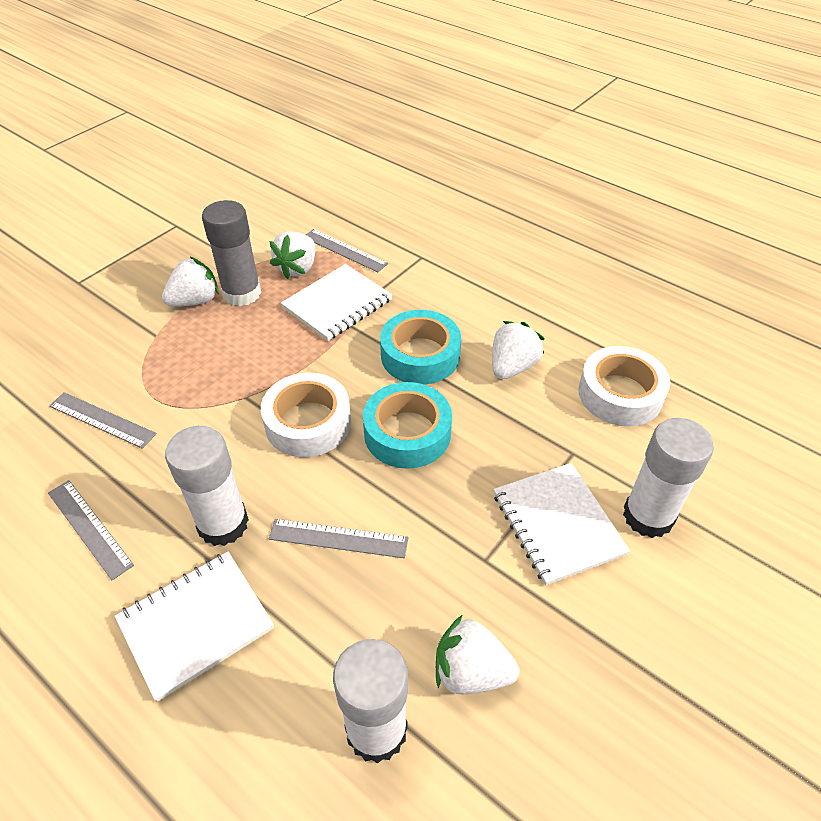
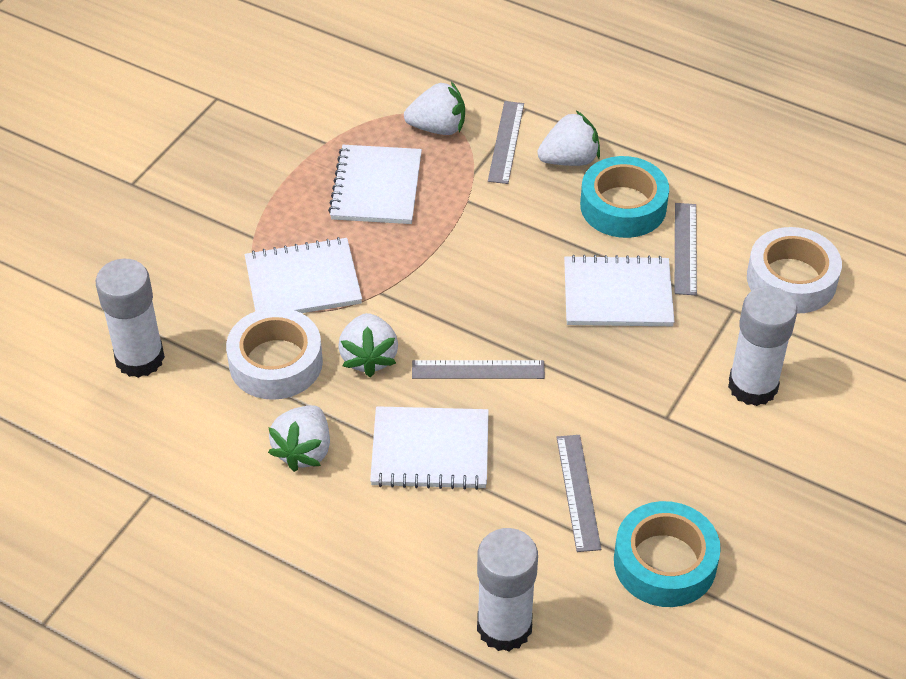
grey glue stick: 1 -> 0
white notebook: 3 -> 4

